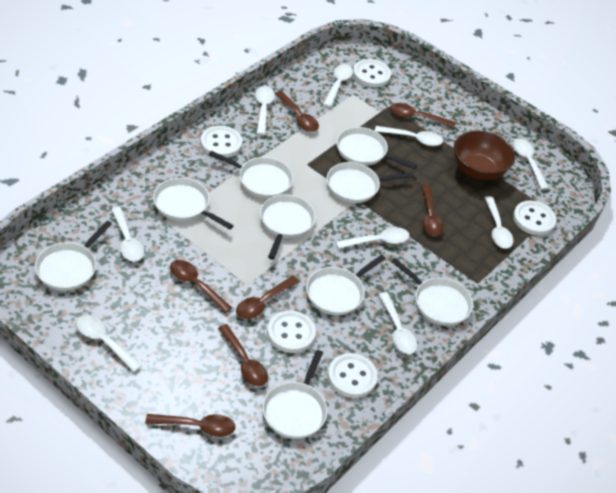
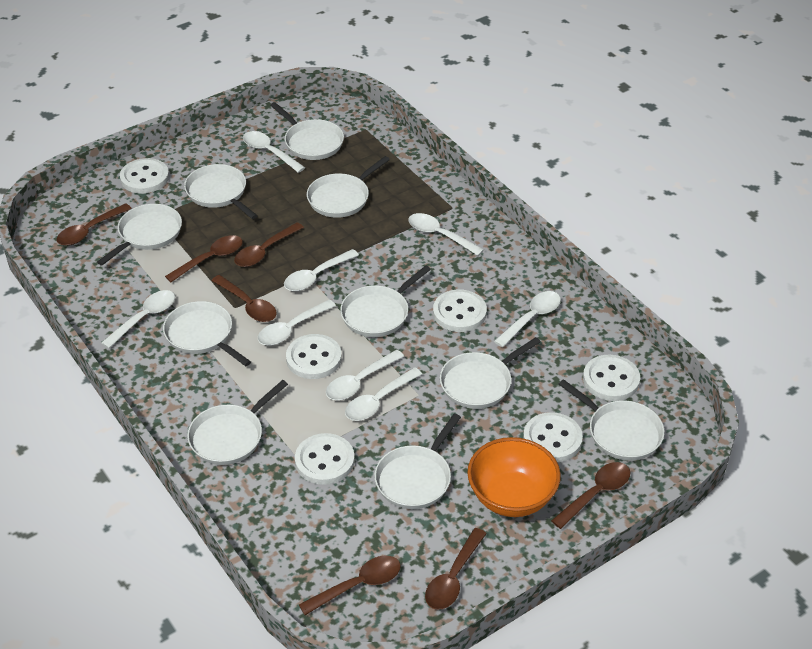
brown bowl: 1 -> 0
orange bowl: 0 -> 1
white button: 5 -> 6
white pan: 9 -> 10
white spoon: 9 -> 8

